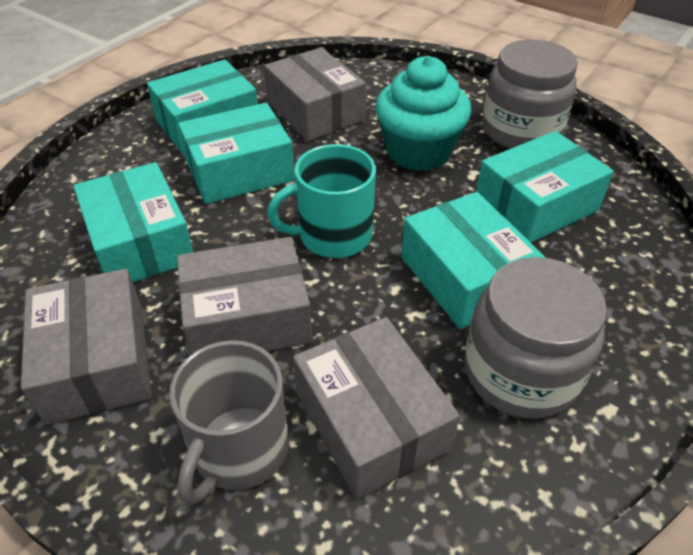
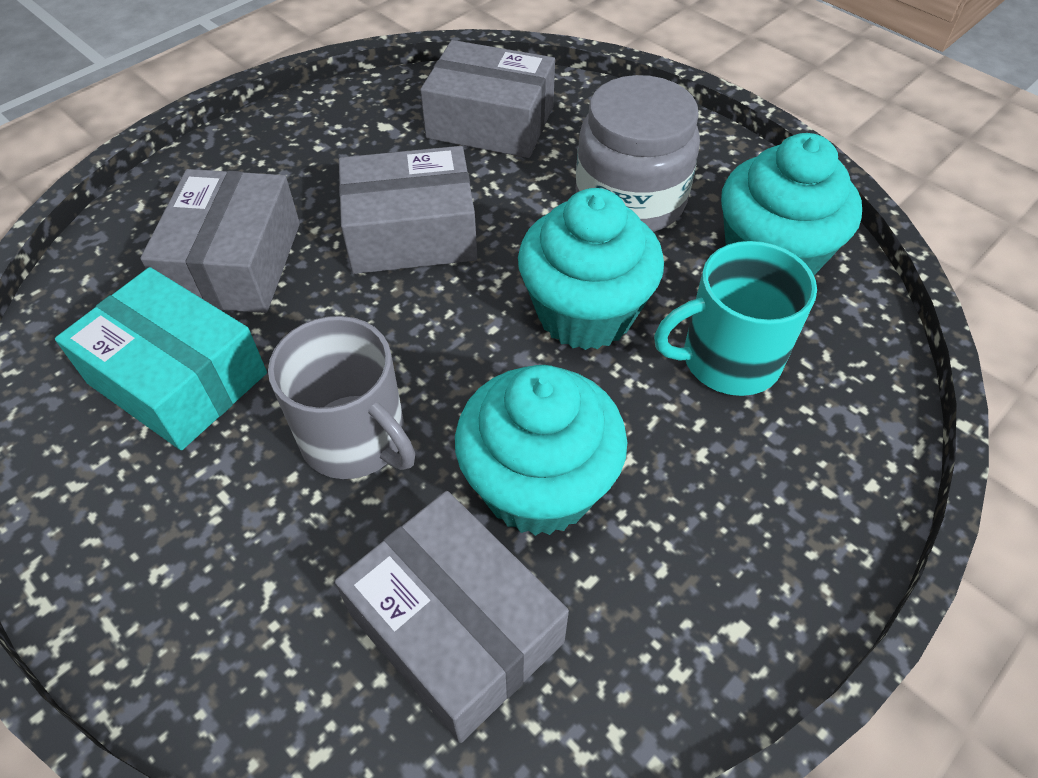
grey jar: 2 -> 1
turquoise box: 5 -> 1
turquoise cupcake: 1 -> 3

